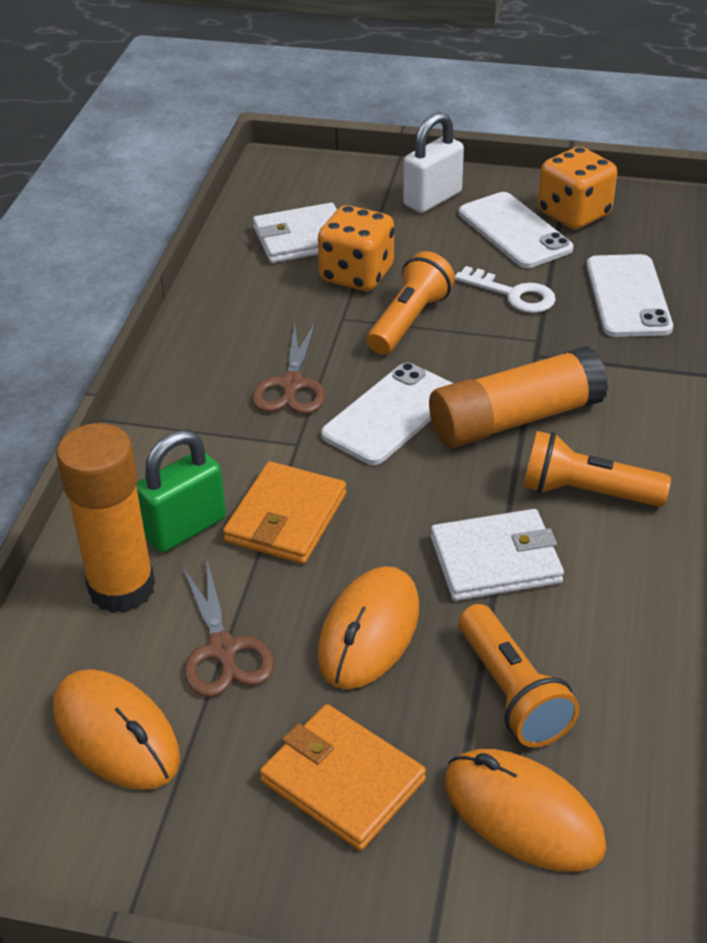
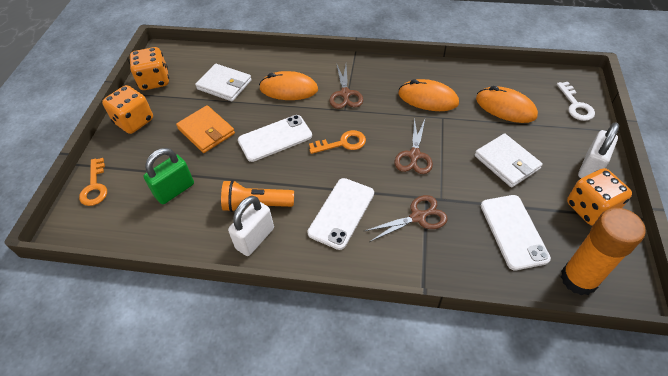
brown scissors: 2 -> 3
orange dice: 2 -> 3
orange flashlight: 3 -> 1
orange glue stick: 2 -> 1
orange key: 0 -> 2
orange wallet: 2 -> 1
white padlock: 1 -> 2

